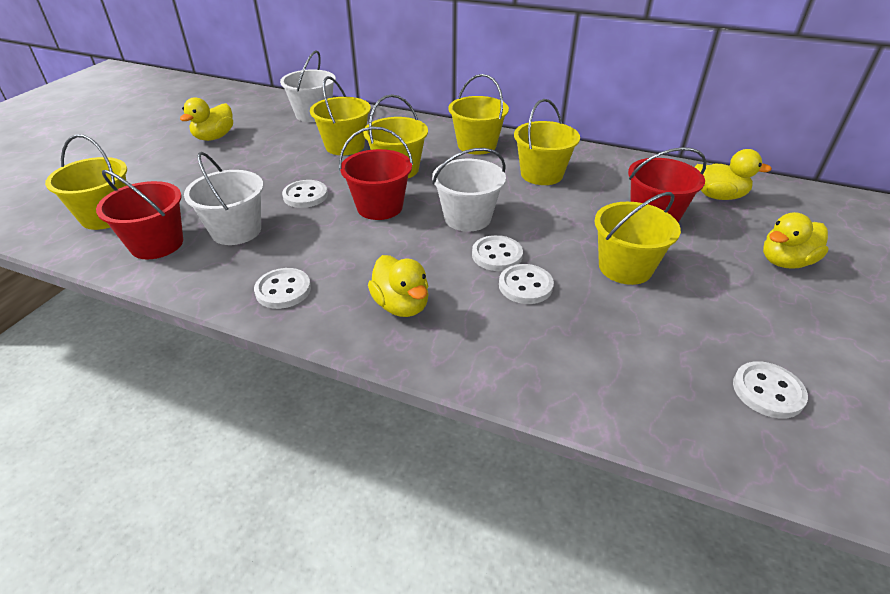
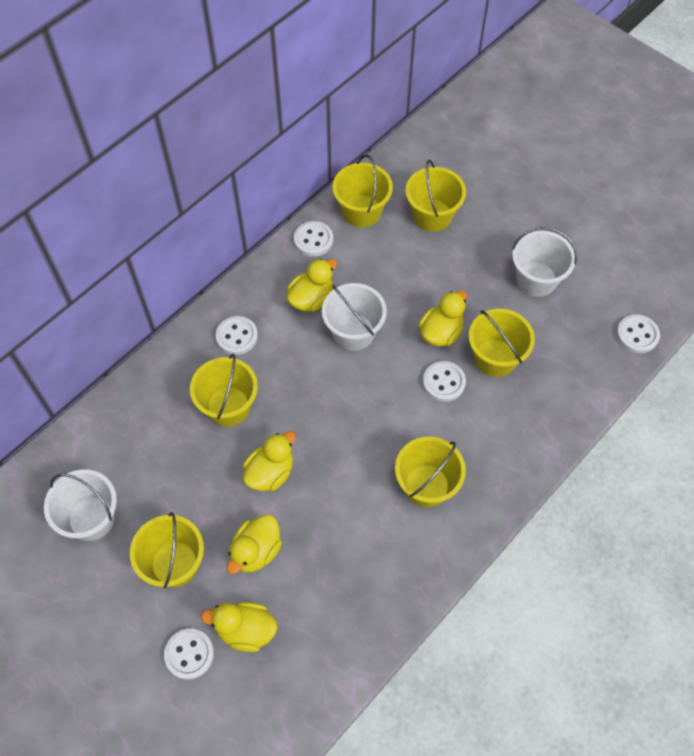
red bucket: 3 -> 0
yellow duck: 4 -> 5

